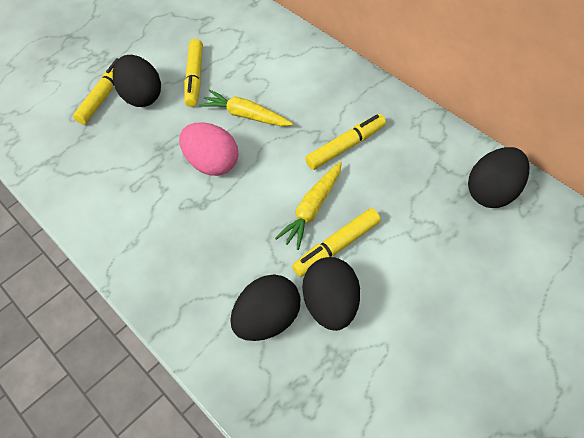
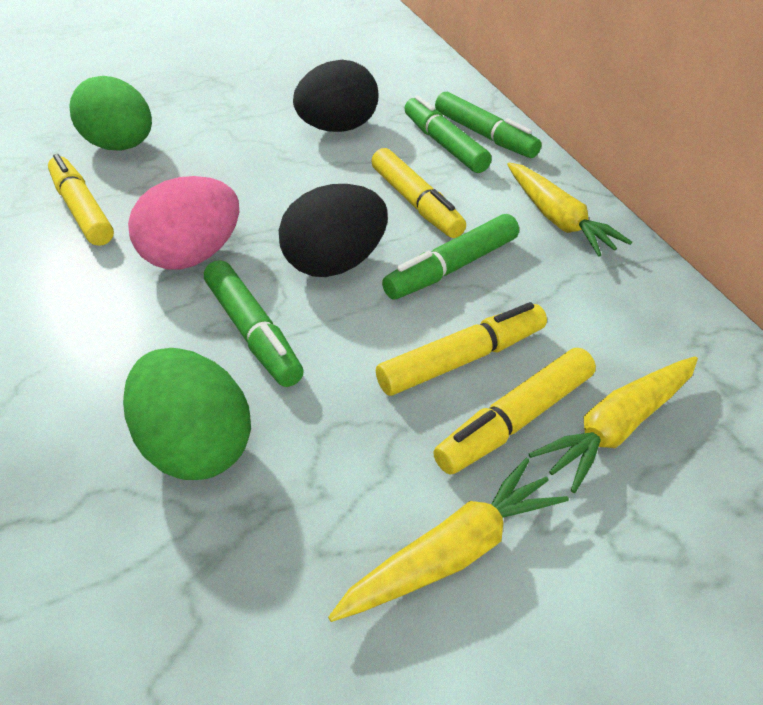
black egg: 4 -> 2
green egg: 0 -> 2
green marker: 0 -> 4
yellow carrot: 2 -> 3

